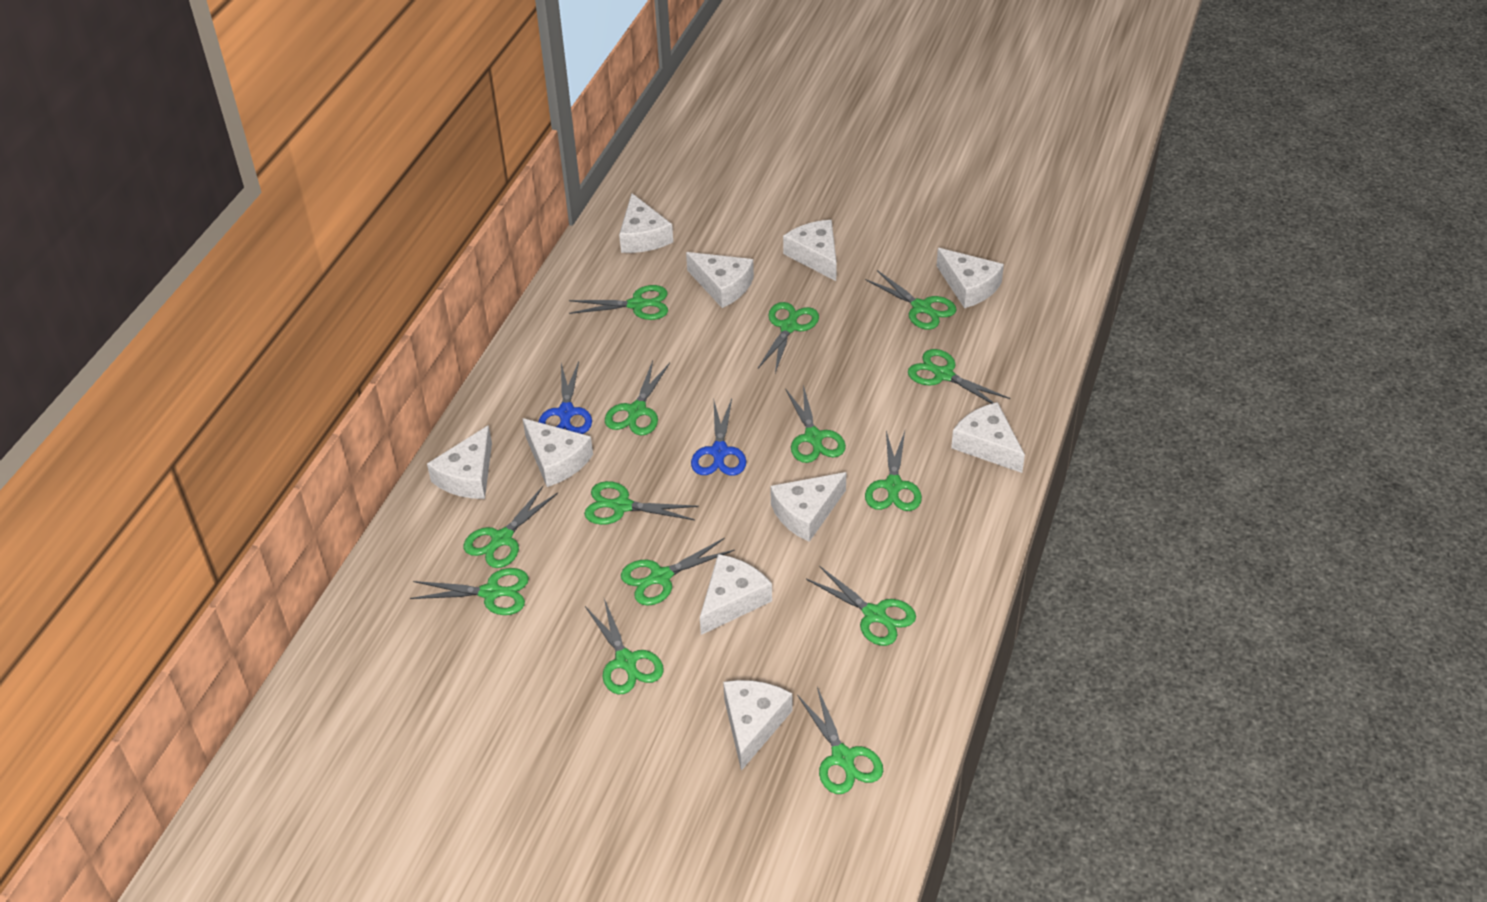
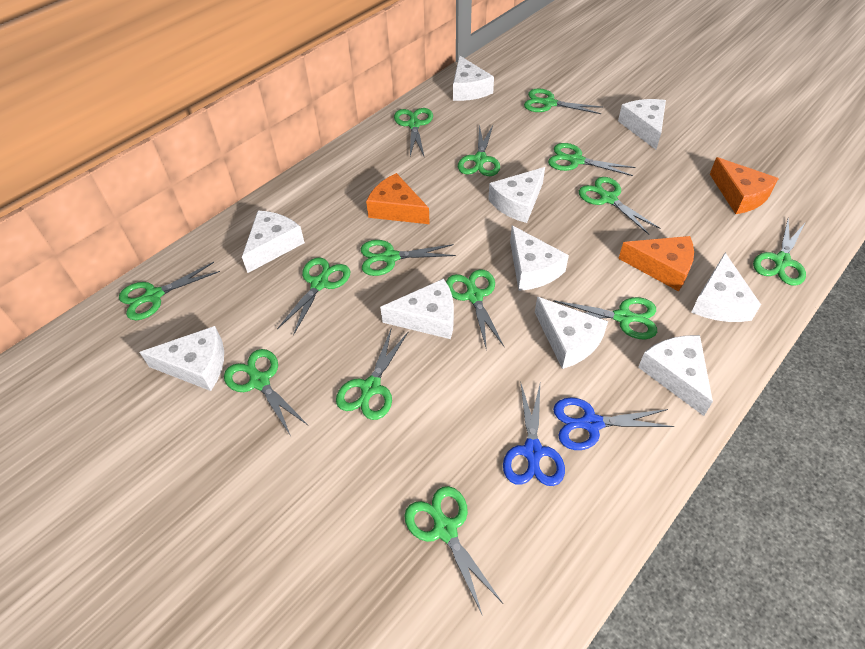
orange cheese: 0 -> 3

